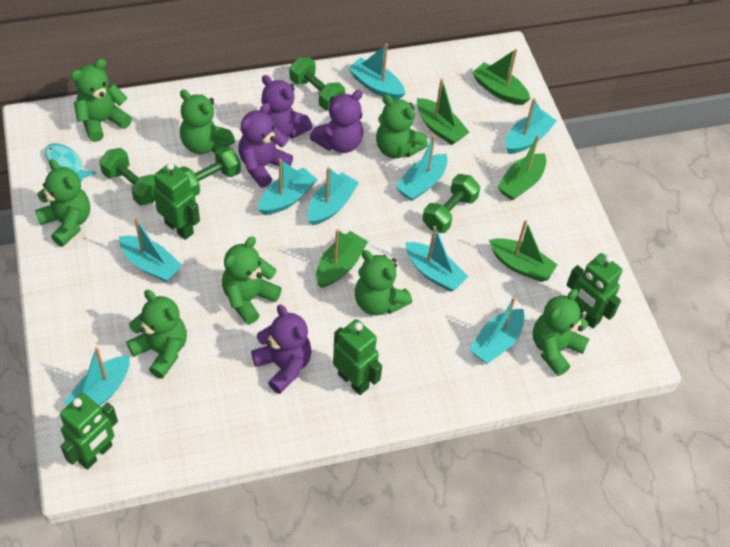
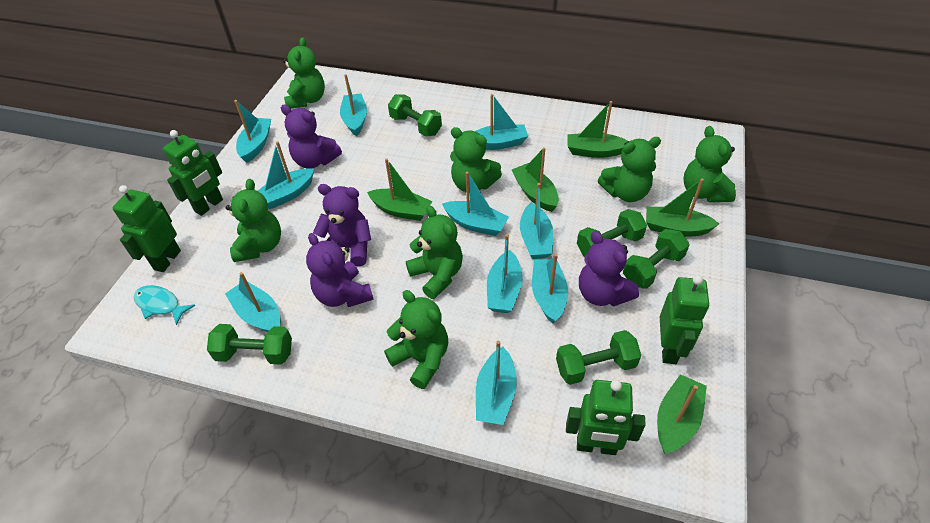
green dumbbell: 4 -> 5
green teddy bear: 8 -> 7
turquoise boat: 9 -> 10

